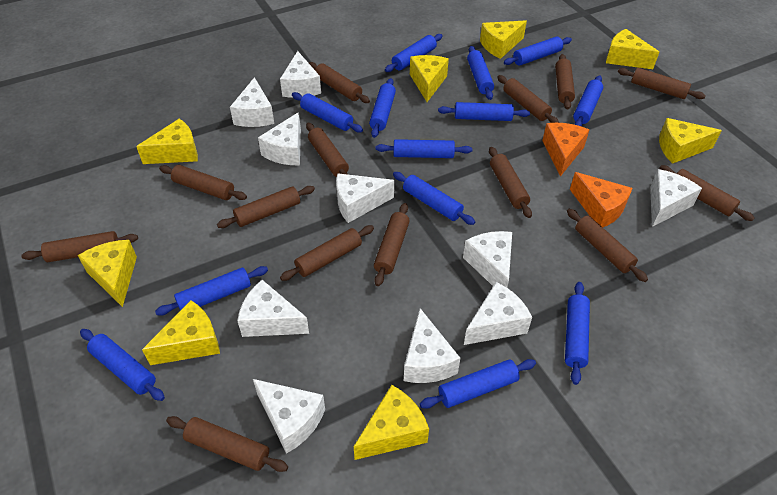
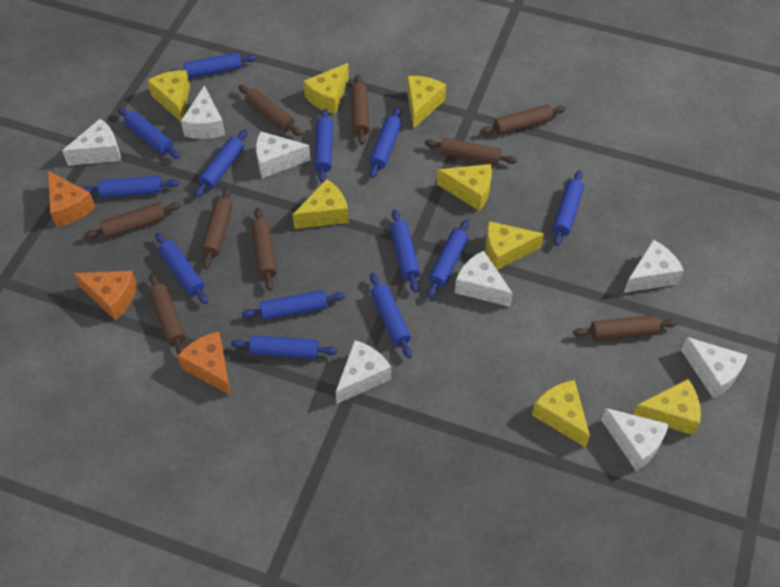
brown rolling pin: 14 -> 9
orange cheese: 2 -> 3
white cheese: 10 -> 8

